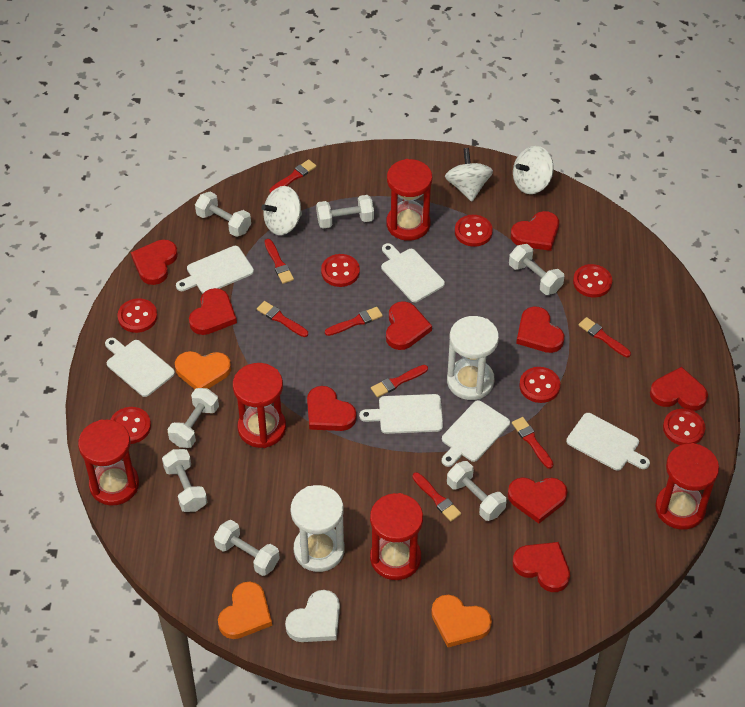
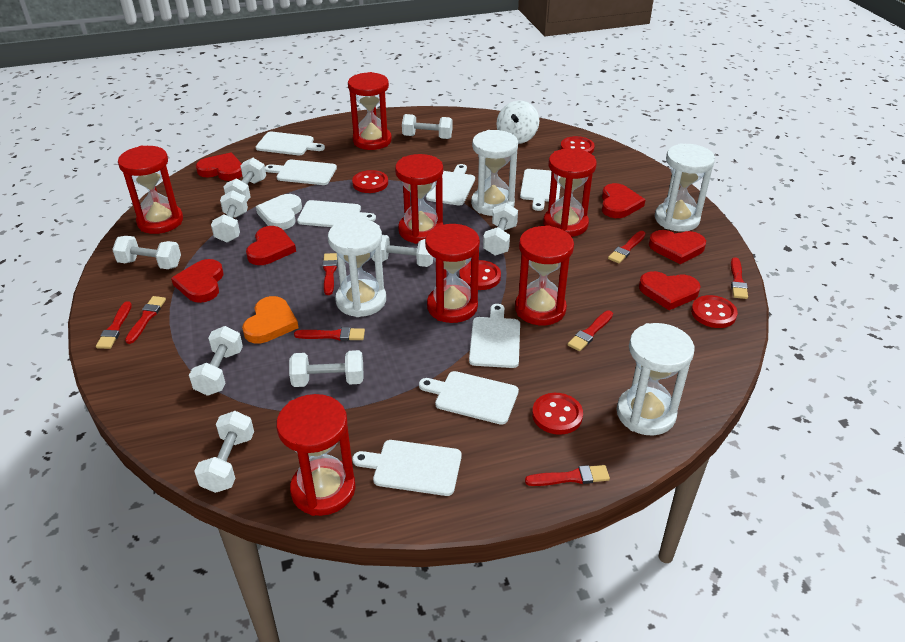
orange heart: 3 -> 1
red button: 7 -> 5
red heart: 9 -> 6
red hourglass: 5 -> 7
white cutting board: 6 -> 8
white dumbbell: 7 -> 9
white hourglass: 2 -> 4
white spinning top: 3 -> 1

